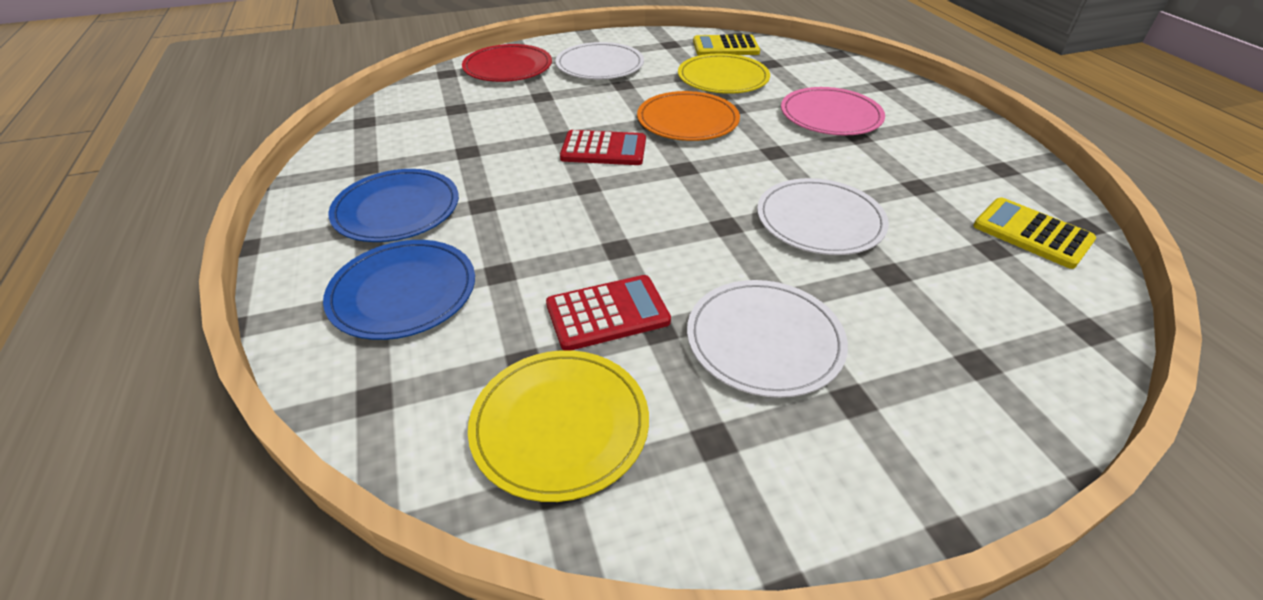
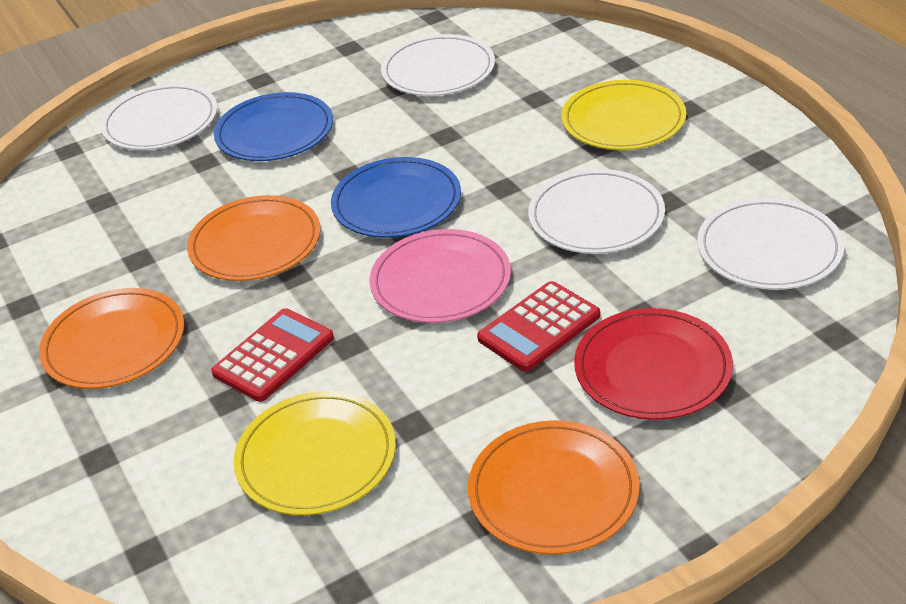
orange plate: 1 -> 3
white plate: 3 -> 4
yellow calculator: 2 -> 0

